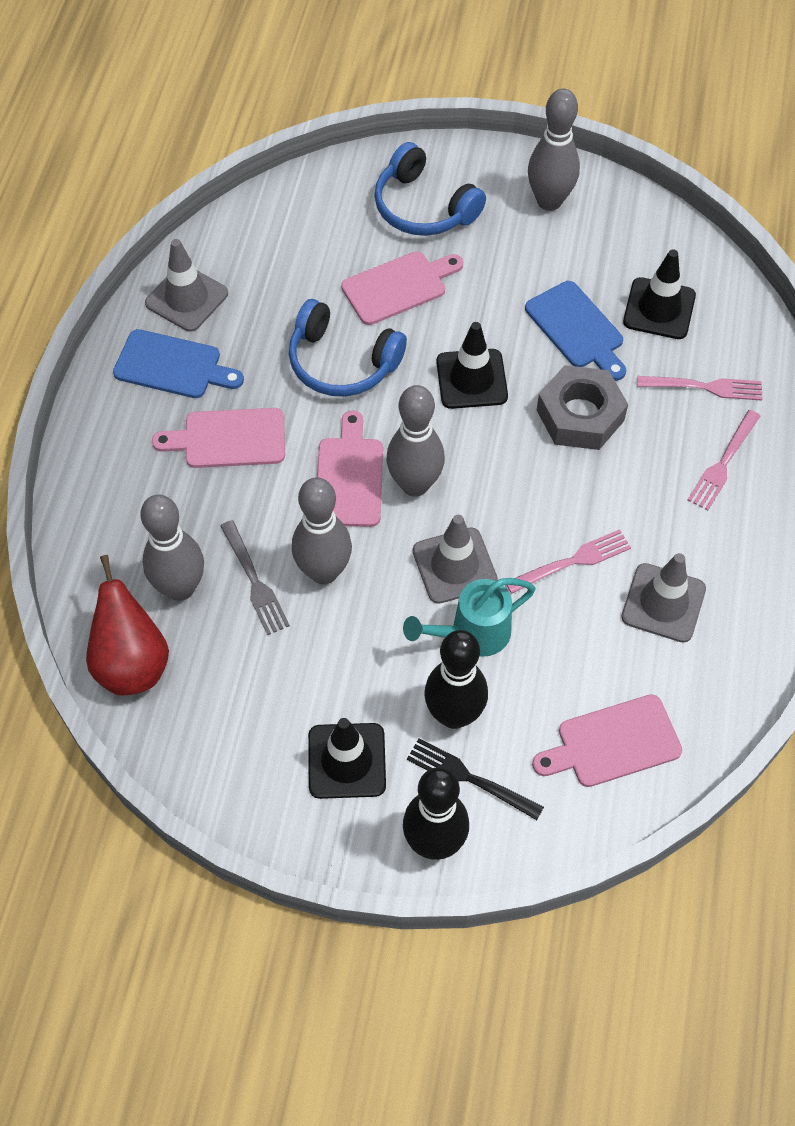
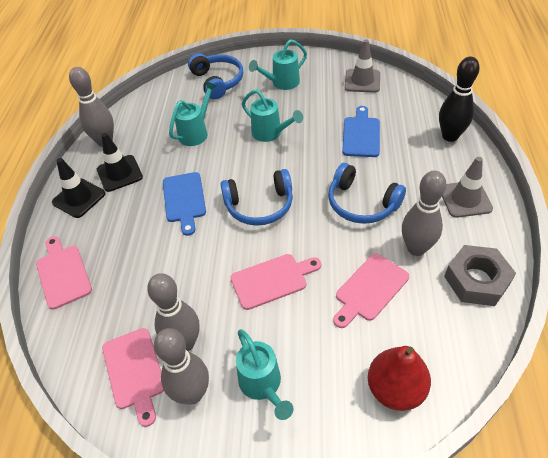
black bowling pin: 2 -> 1
black fork: 1 -> 0
black traffic cone: 3 -> 2
blue headphones: 2 -> 3
grey fork: 1 -> 0
grey traffic cone: 3 -> 2
pink fork: 3 -> 0
turquoise watering can: 1 -> 4

